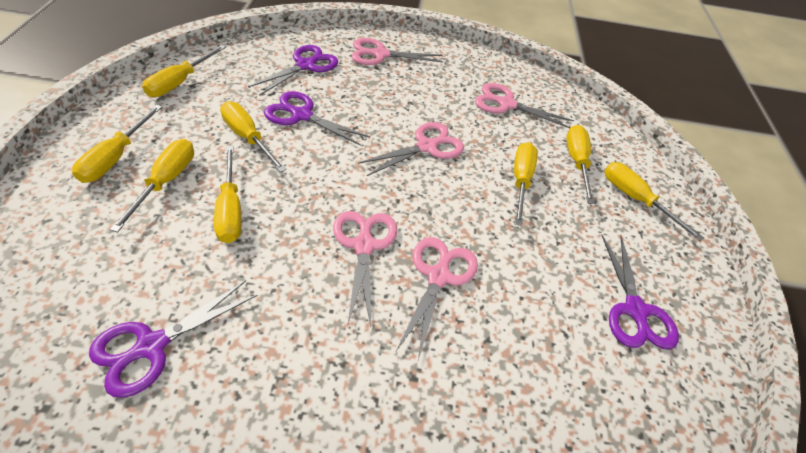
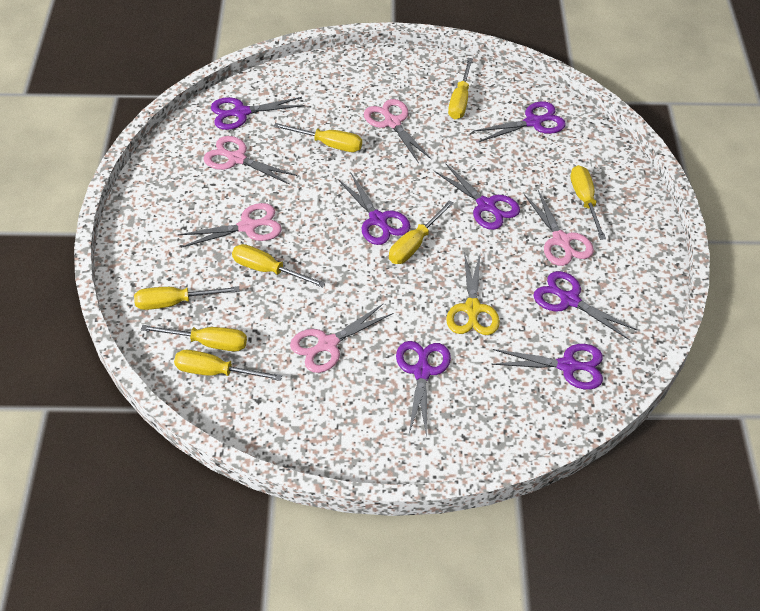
purple scissors: 4 -> 7
yellow scissors: 0 -> 1

